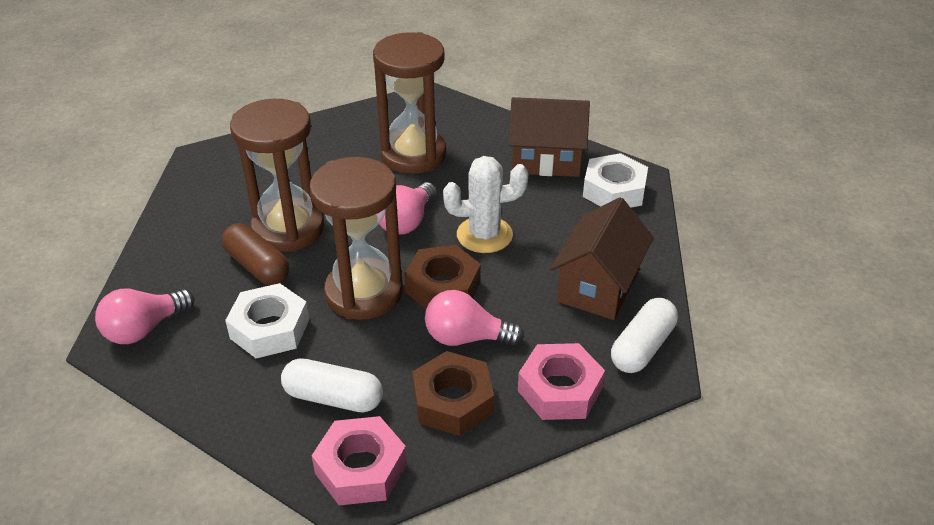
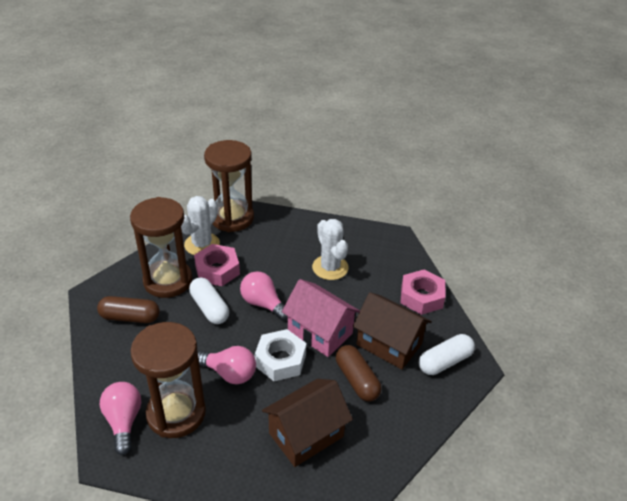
brown capsule: 1 -> 2
brown nut: 2 -> 0
pink house: 0 -> 1
white cactus: 1 -> 2
white nut: 2 -> 1

